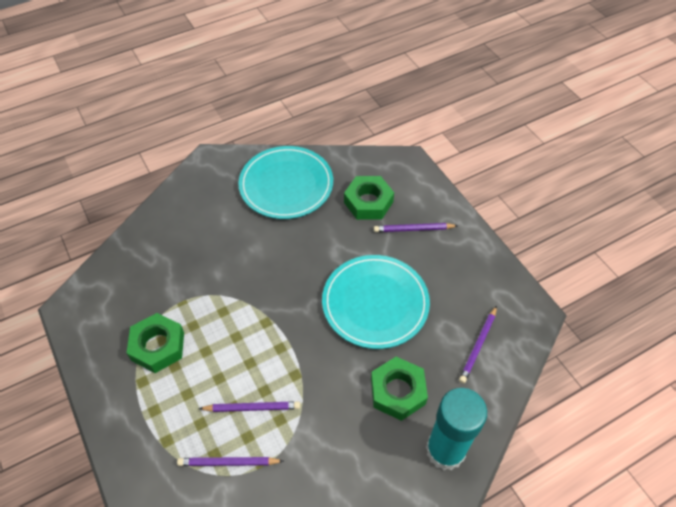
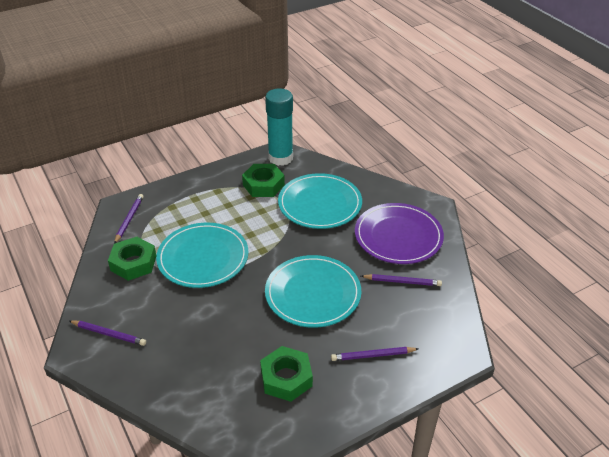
purple plate: 0 -> 1
turquoise plate: 2 -> 3

